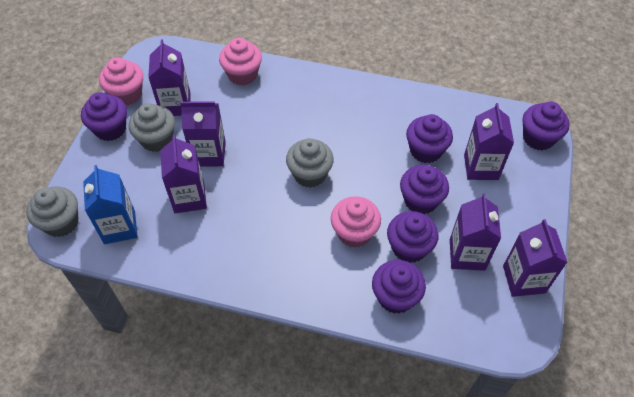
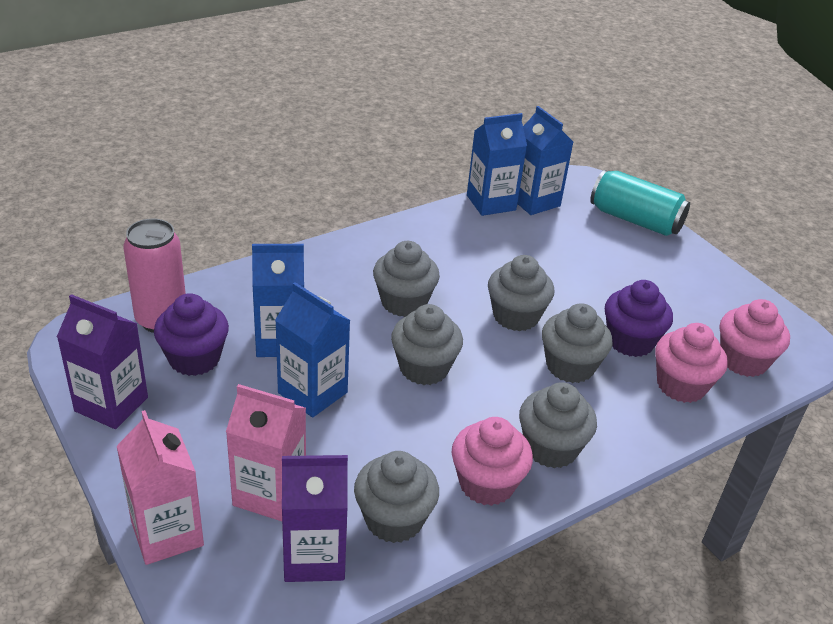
blue carton: 1 -> 4
grey cupcake: 3 -> 6
pink can: 0 -> 1
pink carton: 0 -> 2
purple carton: 6 -> 2
purple cupcake: 6 -> 2
turquoise can: 0 -> 1

